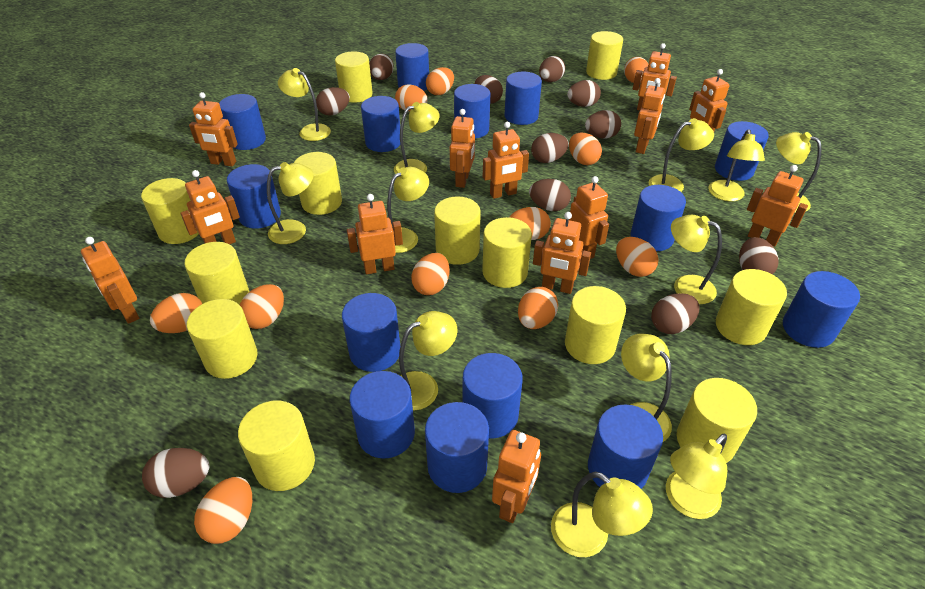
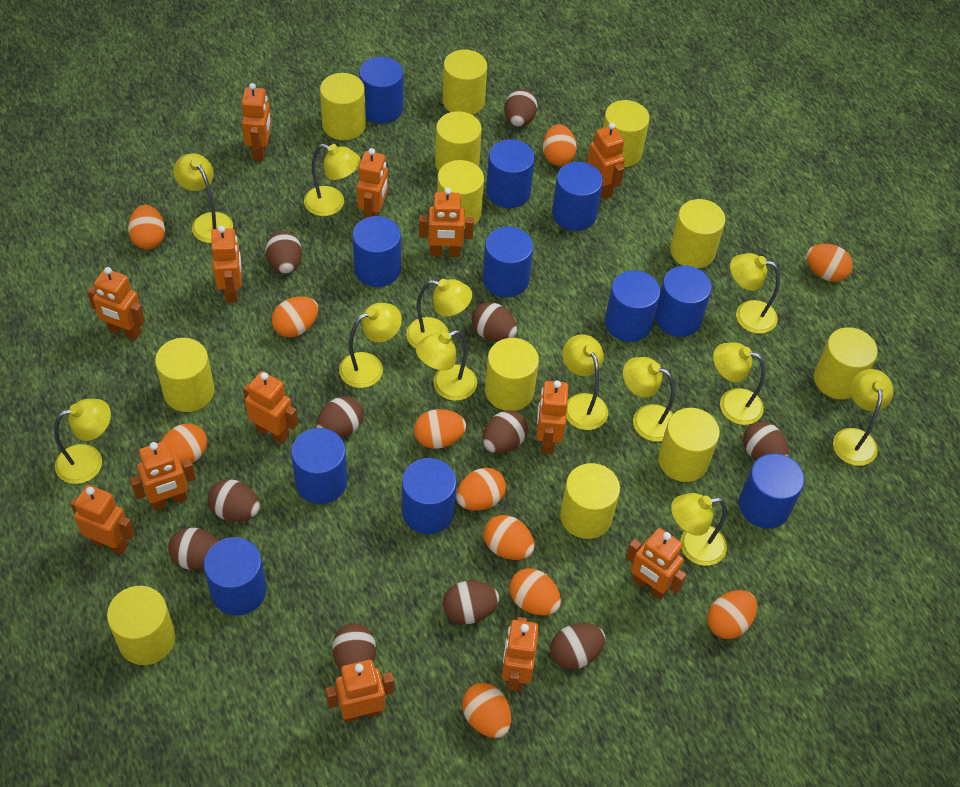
blue cylinder: 14 -> 11

